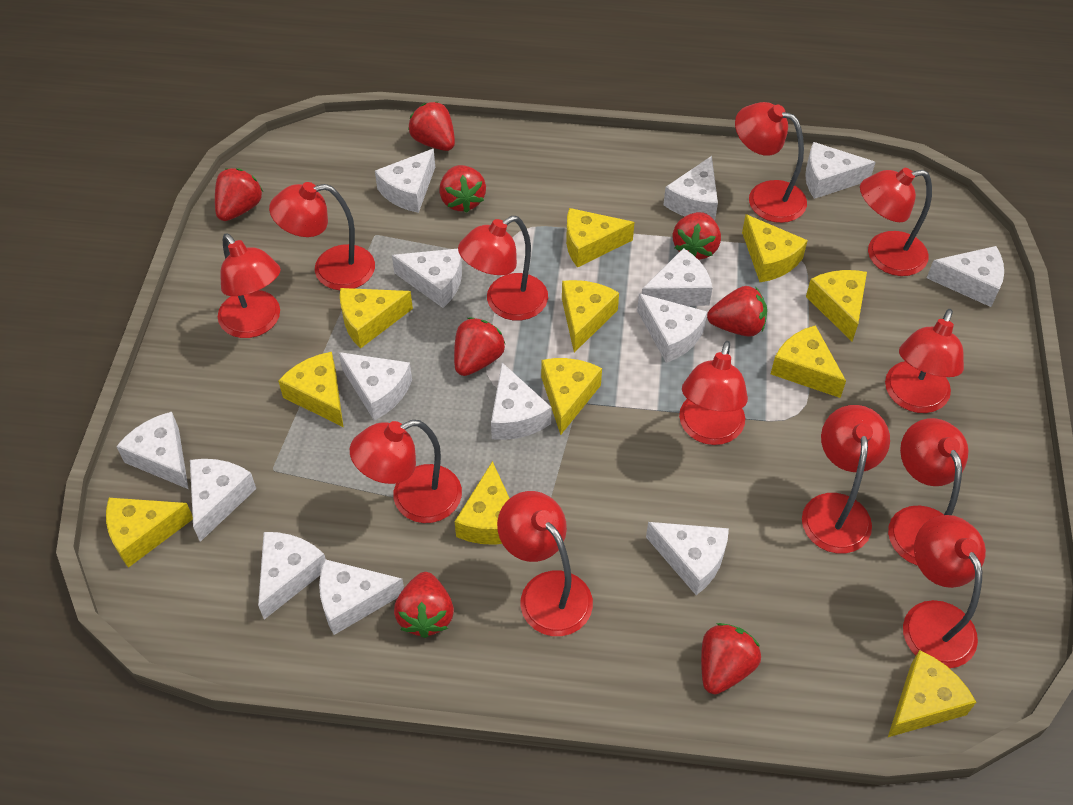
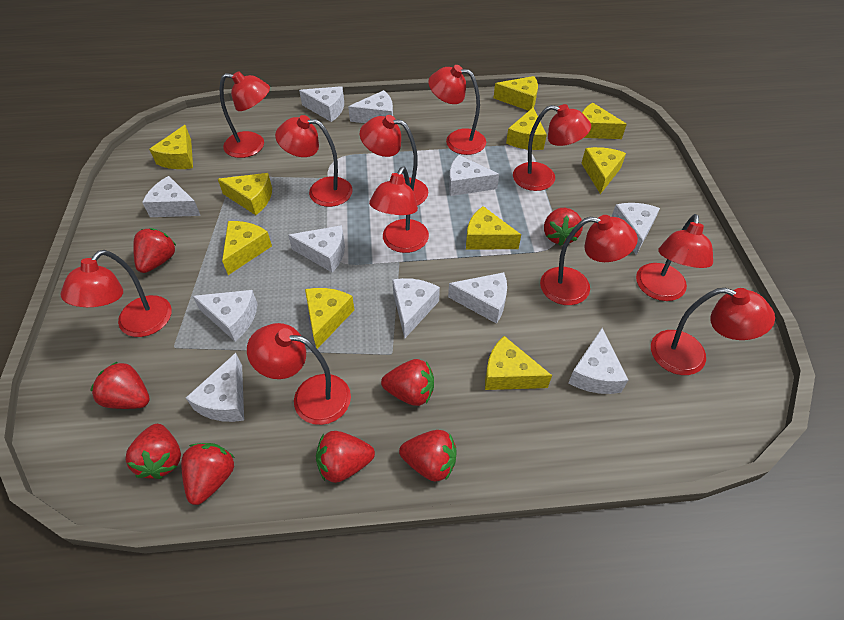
red lamp: 12 -> 11
white cheese: 14 -> 11
yellow cheese: 11 -> 10

